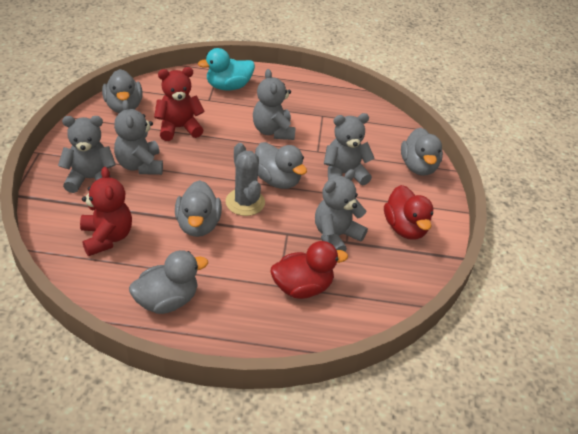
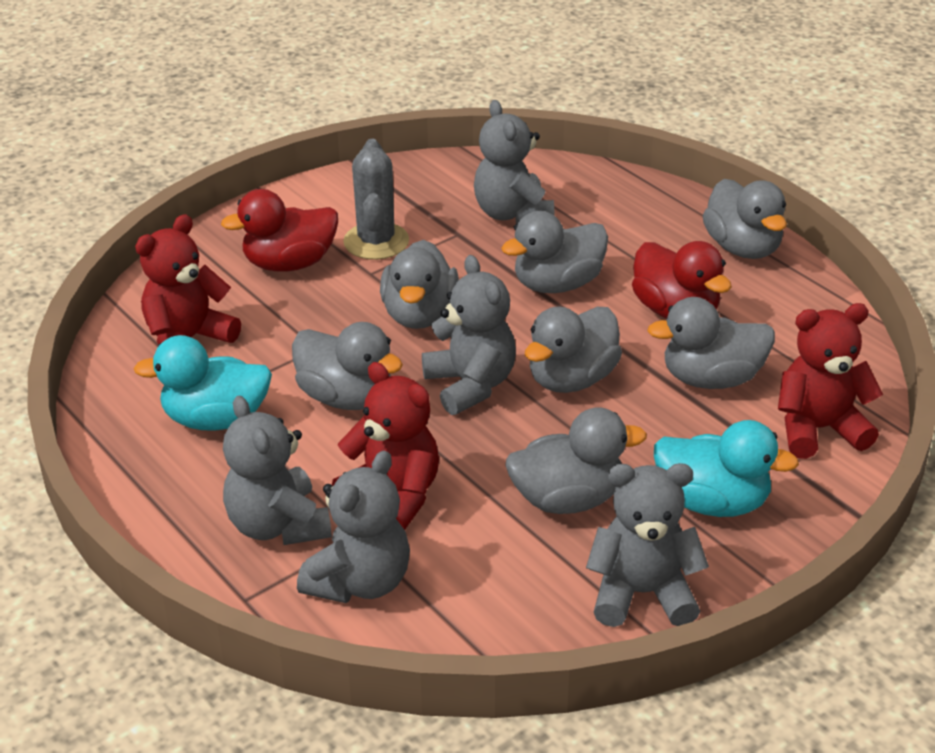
grey duck: 5 -> 7
red teddy bear: 2 -> 3
turquoise duck: 1 -> 2

